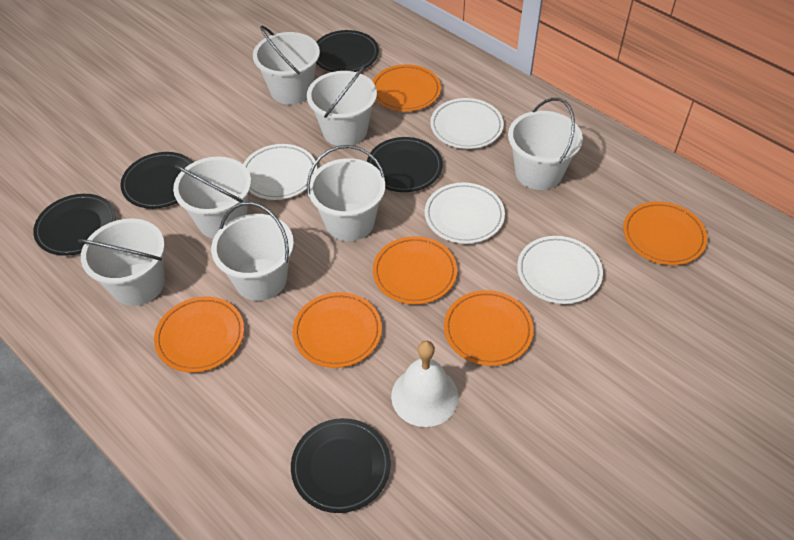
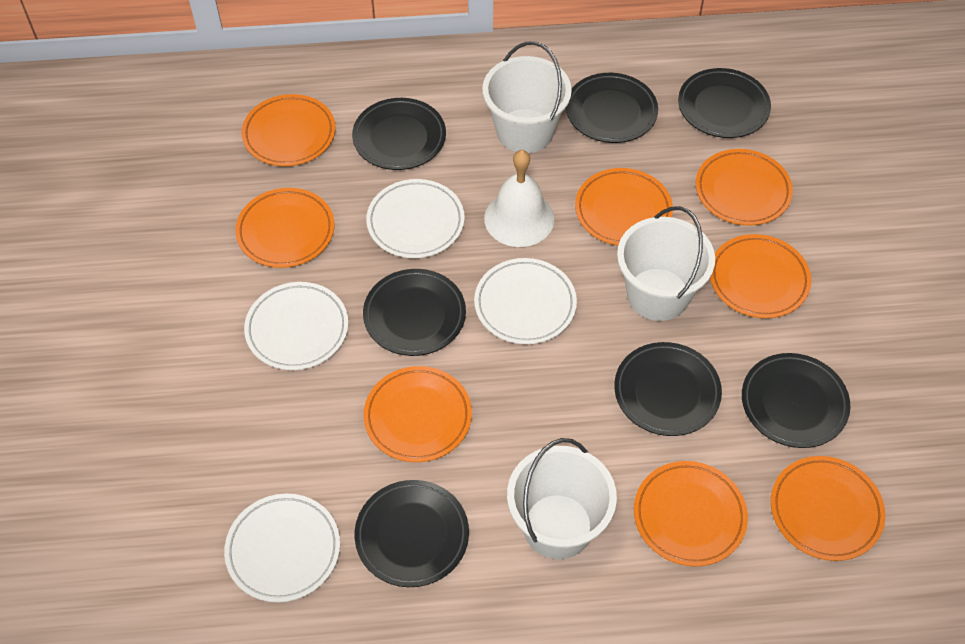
black plate: 5 -> 7
orange plate: 6 -> 8
white bucket: 7 -> 3

